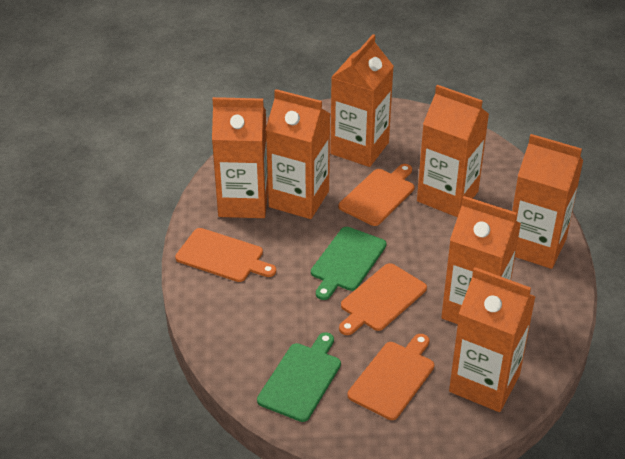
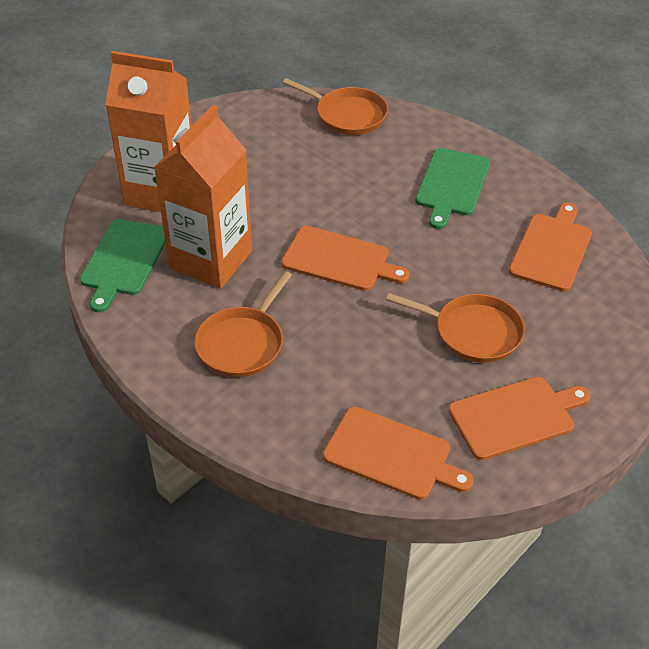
orange carton: 7 -> 2
orange pan: 0 -> 3

